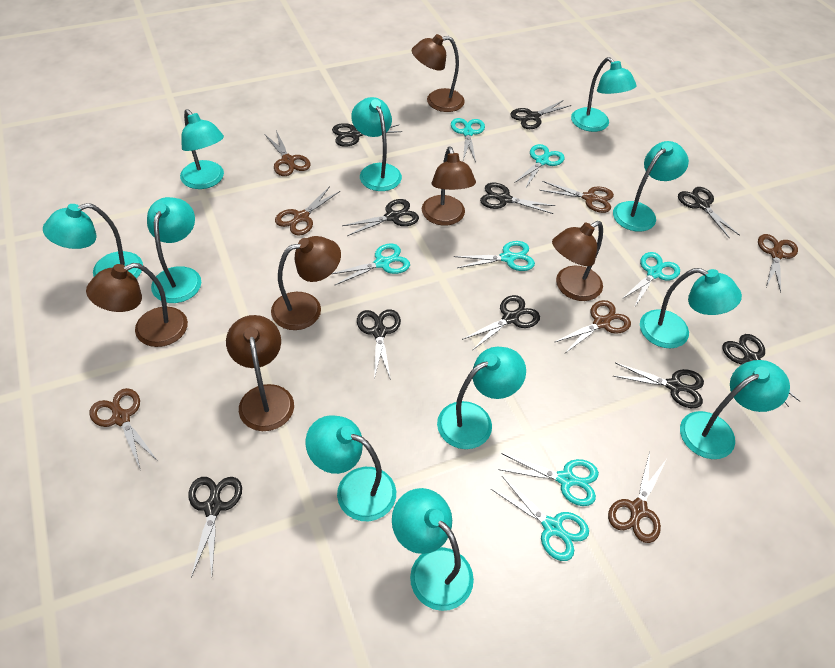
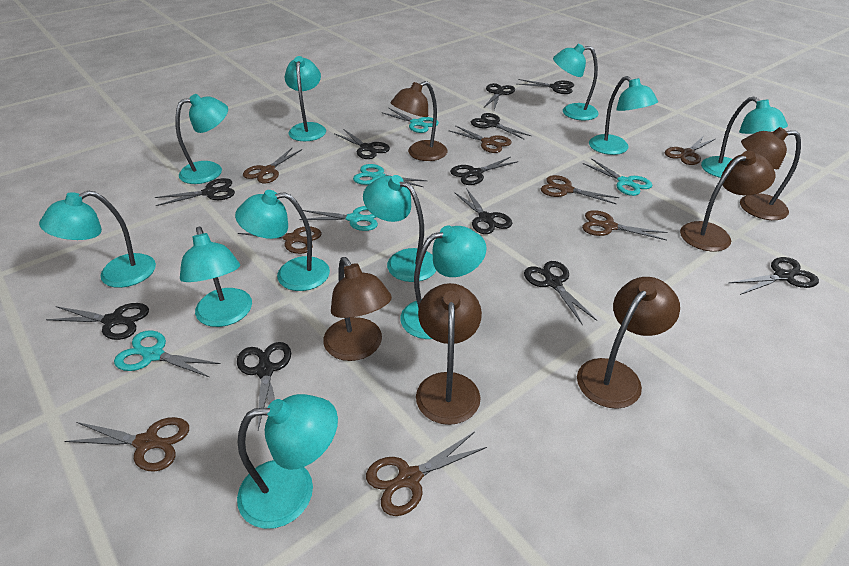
black scissors: 10 -> 11
brown scissors: 7 -> 8
turquoise scissors: 7 -> 5

